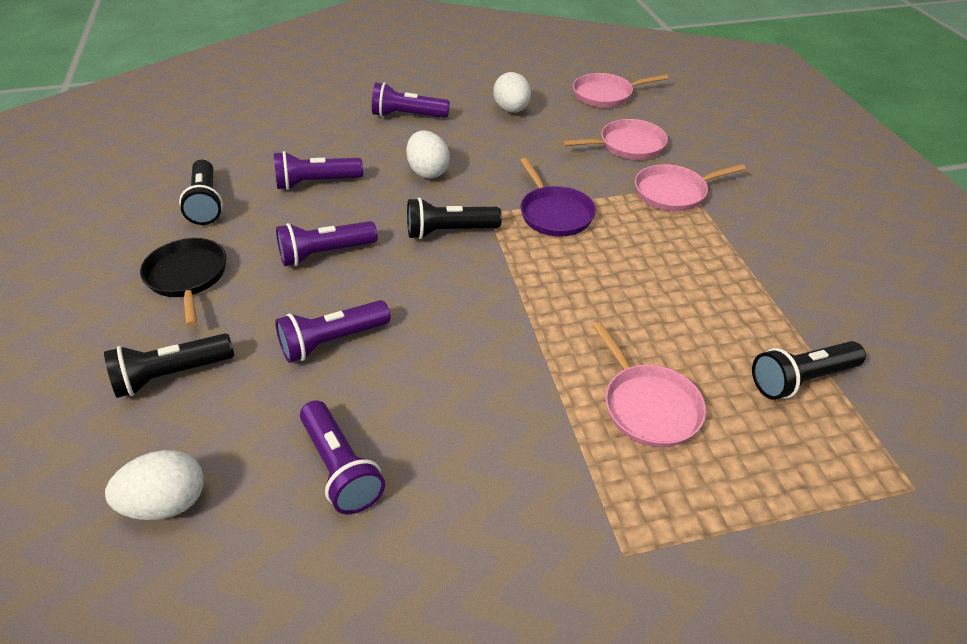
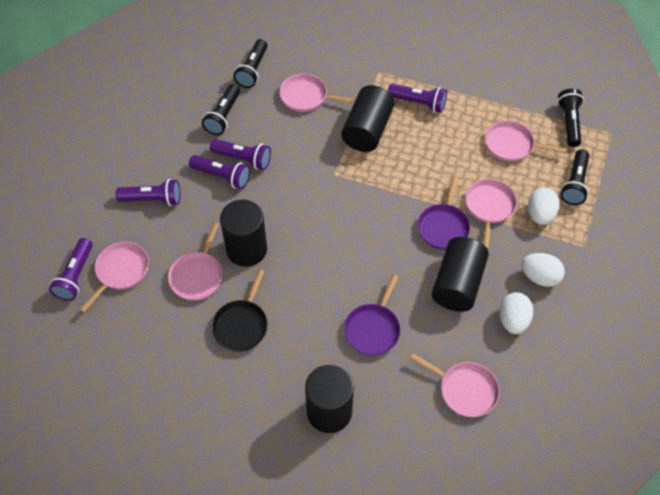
black cylinder: 0 -> 4
pink pan: 4 -> 6
purple pan: 1 -> 2

